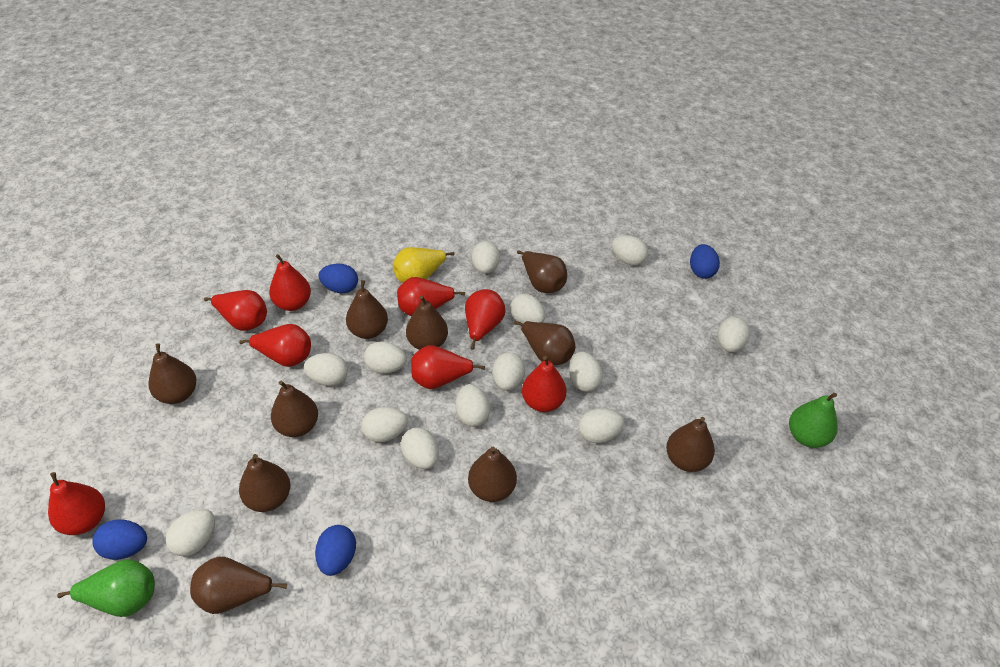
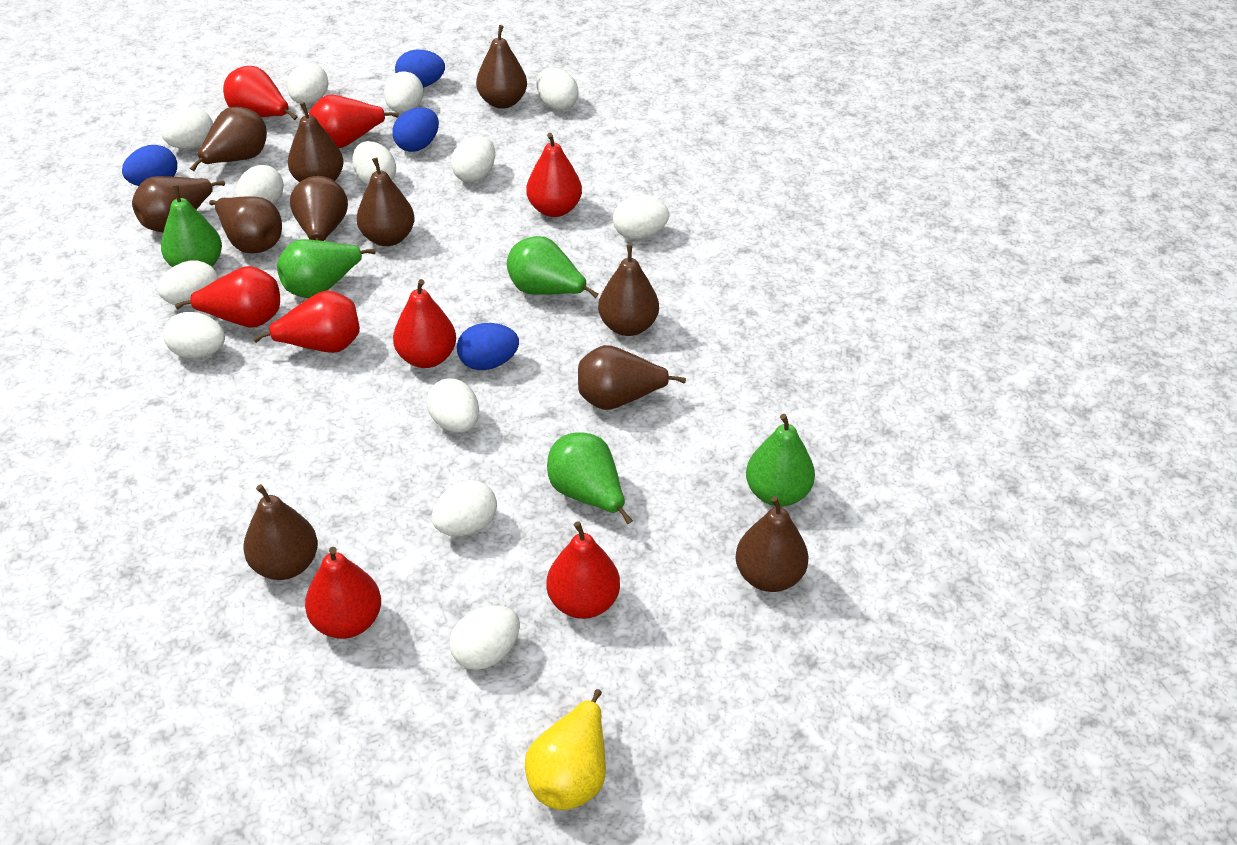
brown pear: 10 -> 11
green pear: 2 -> 5

